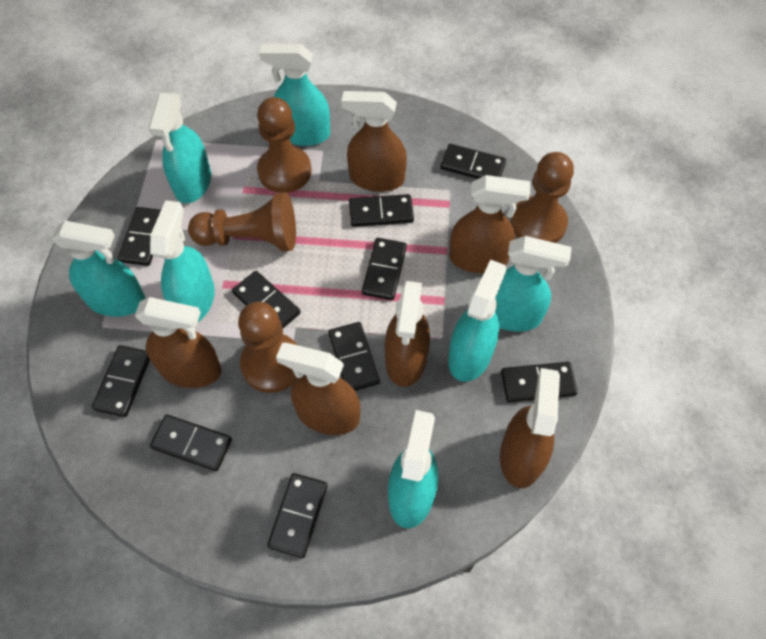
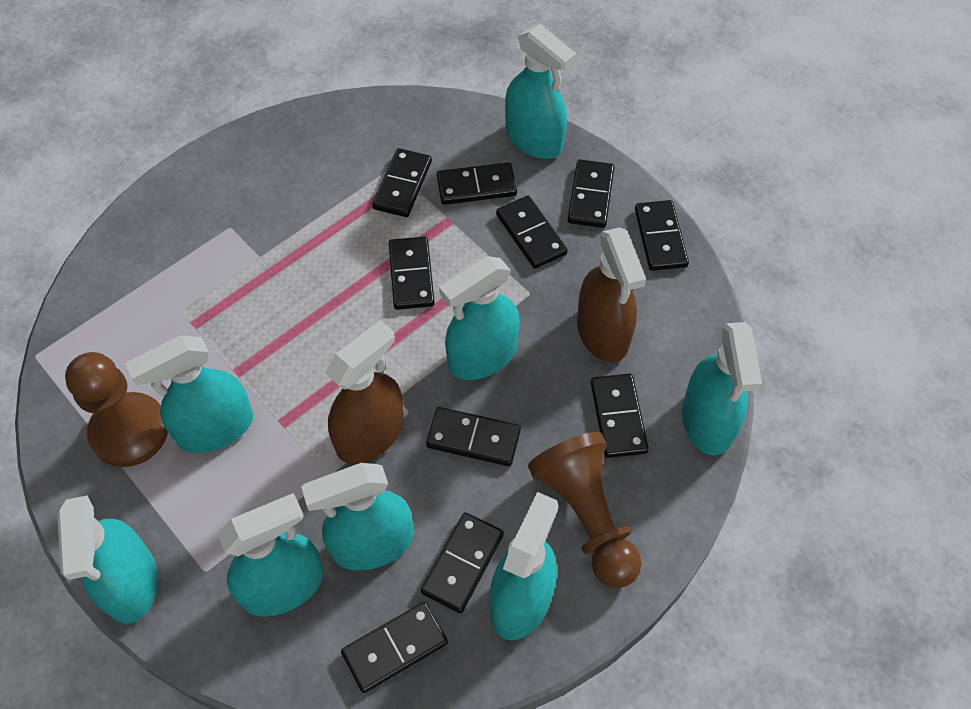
brown pawn: 4 -> 2
brown spray bottle: 6 -> 2
turquoise spray bottle: 7 -> 8

